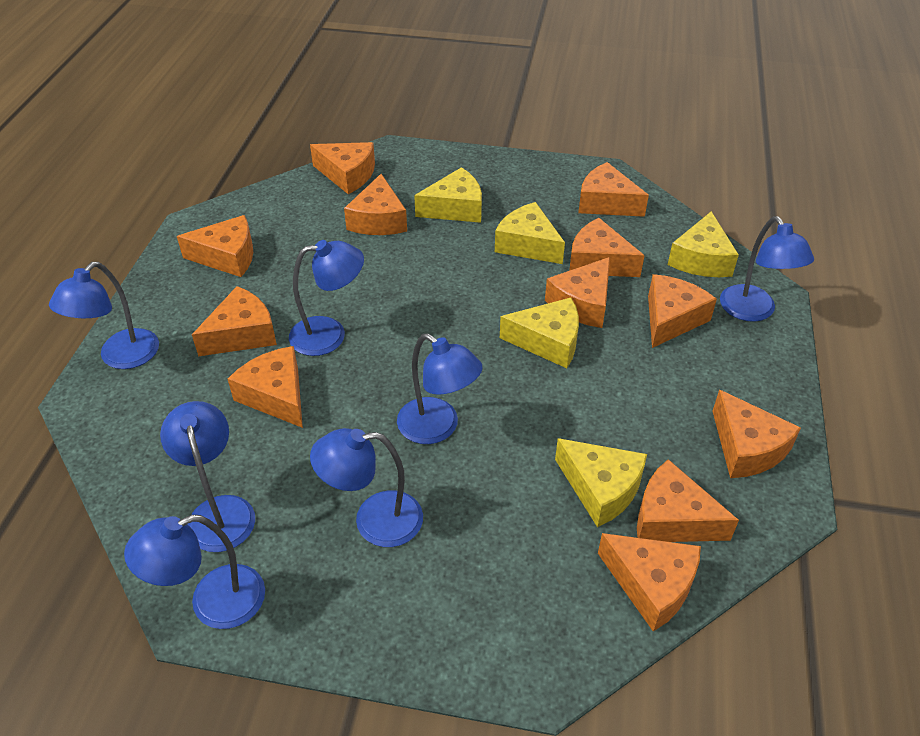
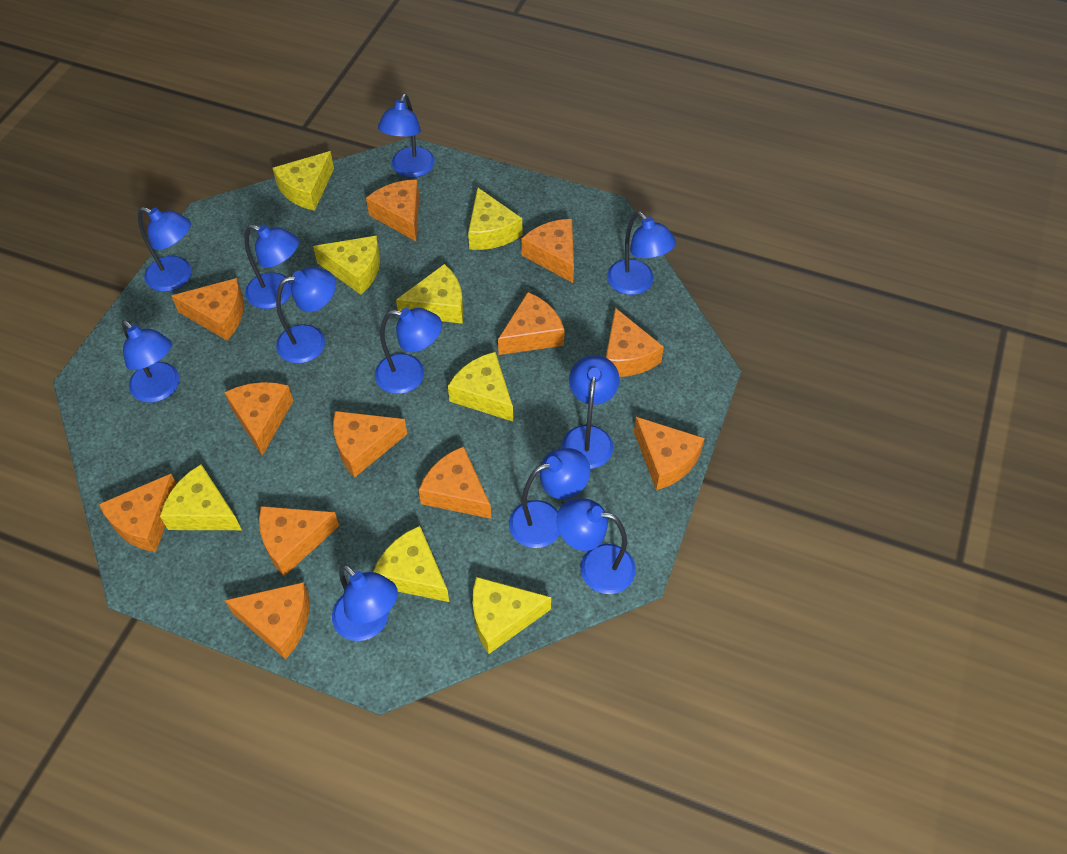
blue lamp: 7 -> 11
yellow cheese: 5 -> 8

